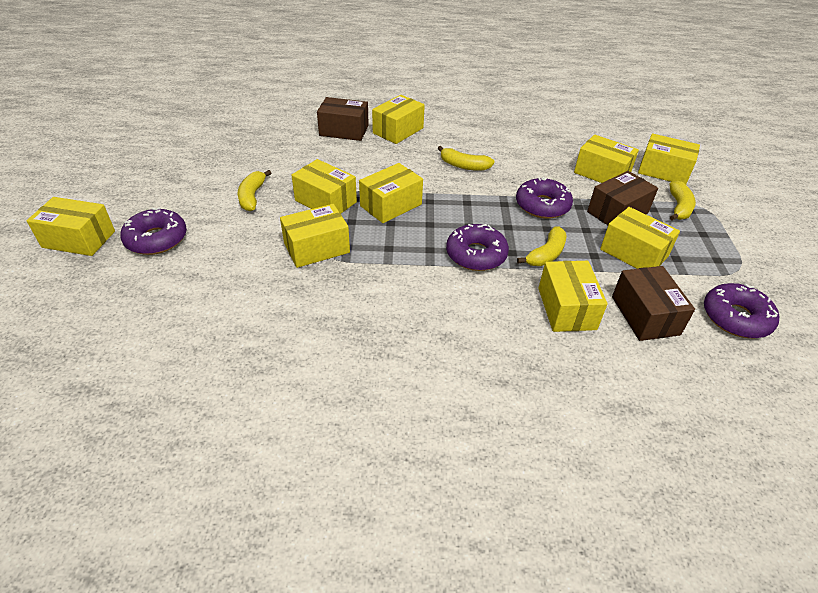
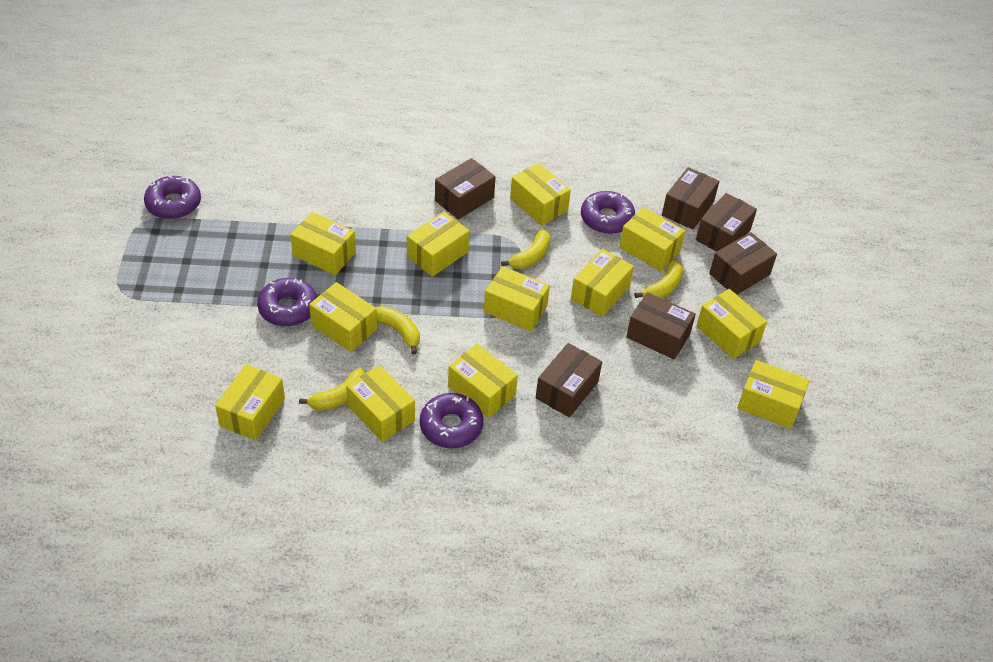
brown box: 3 -> 6
yellow box: 9 -> 12

